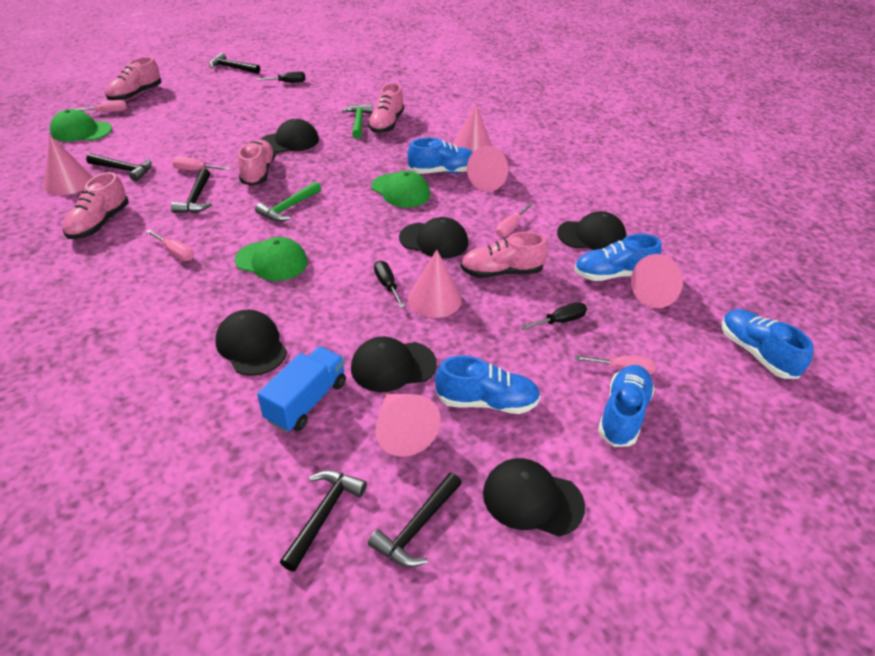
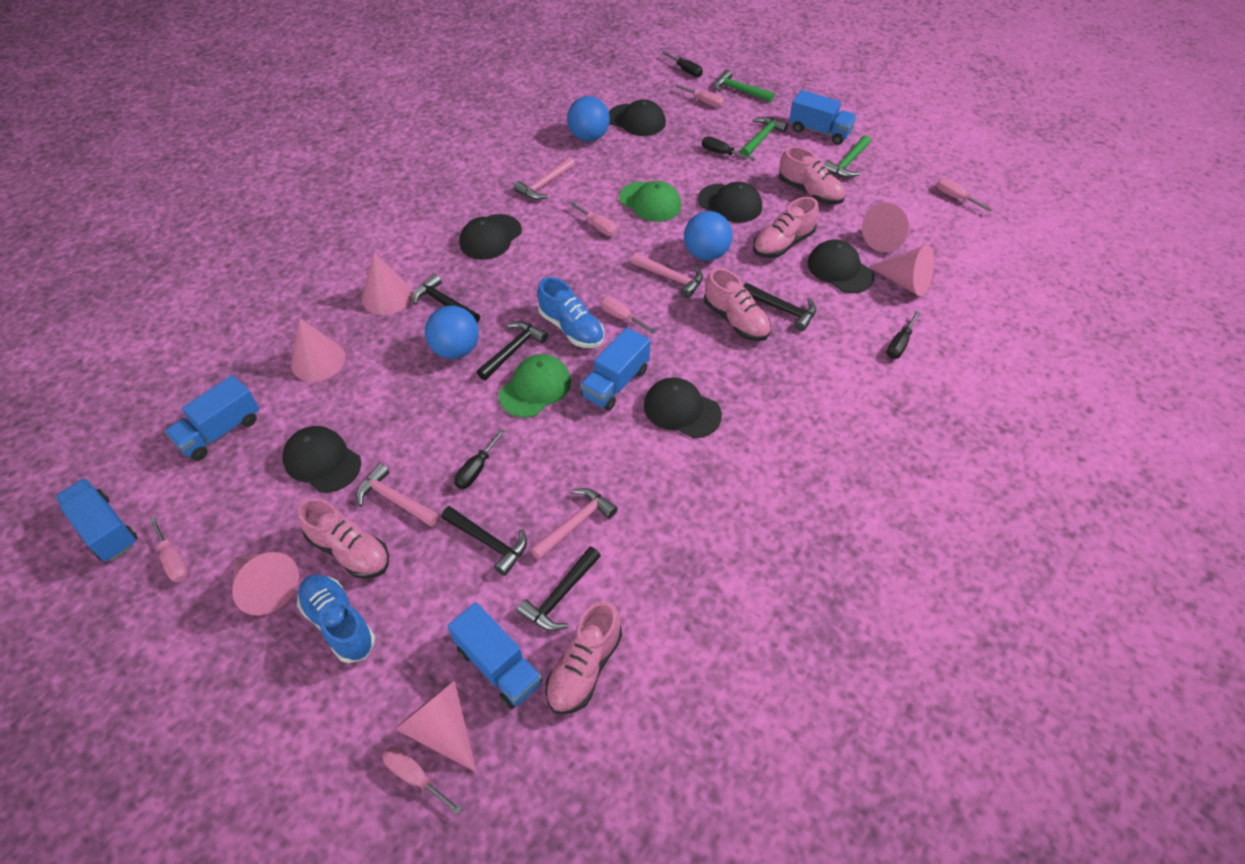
black screwdriver: 3 -> 4
blue ball: 0 -> 3
blue shoe: 5 -> 2
blue truck: 1 -> 5
green cap: 3 -> 2
green hammer: 2 -> 3
pink hammer: 0 -> 4
pink screwdriver: 5 -> 6

